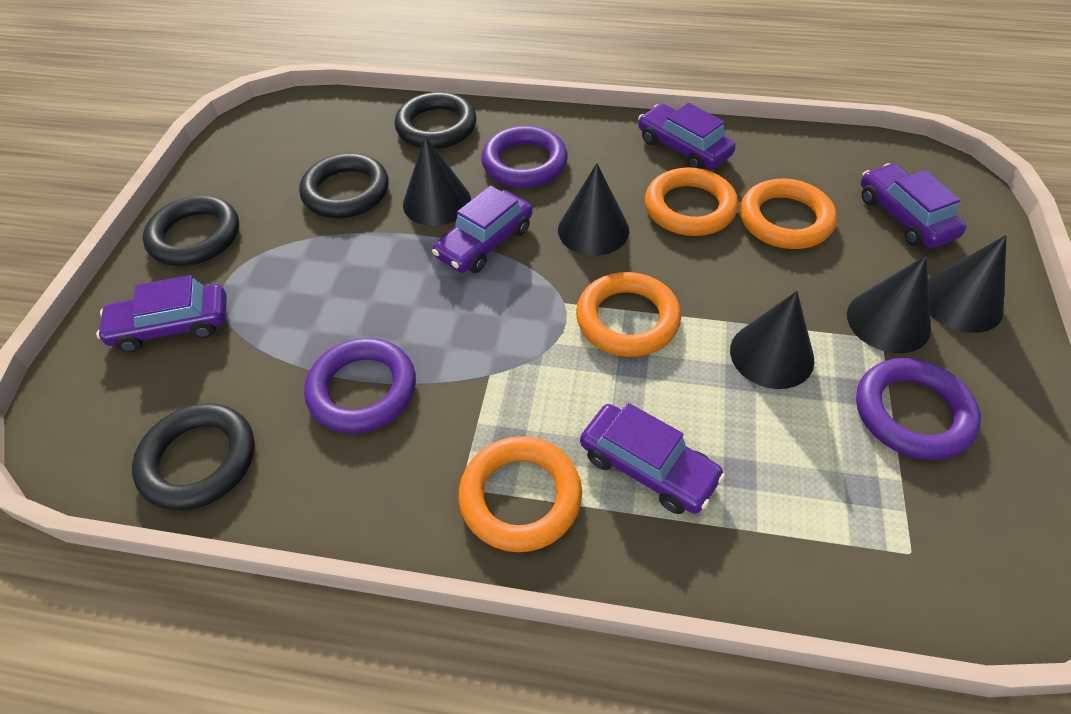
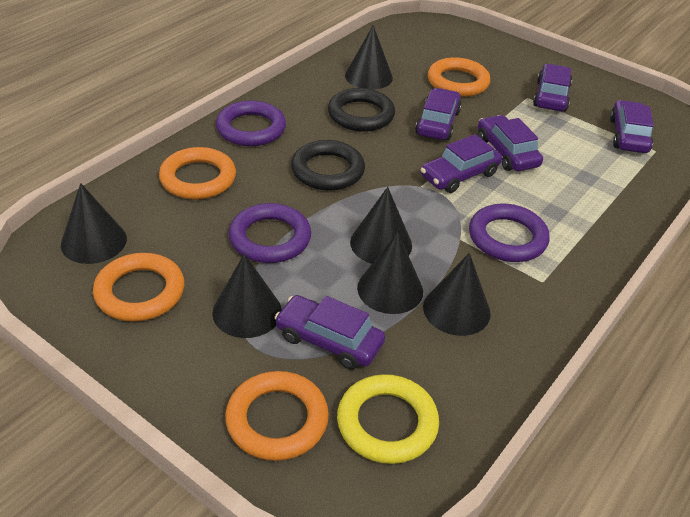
black cone: 5 -> 6
black ring: 4 -> 2
purple car: 5 -> 6
yellow ring: 0 -> 1

